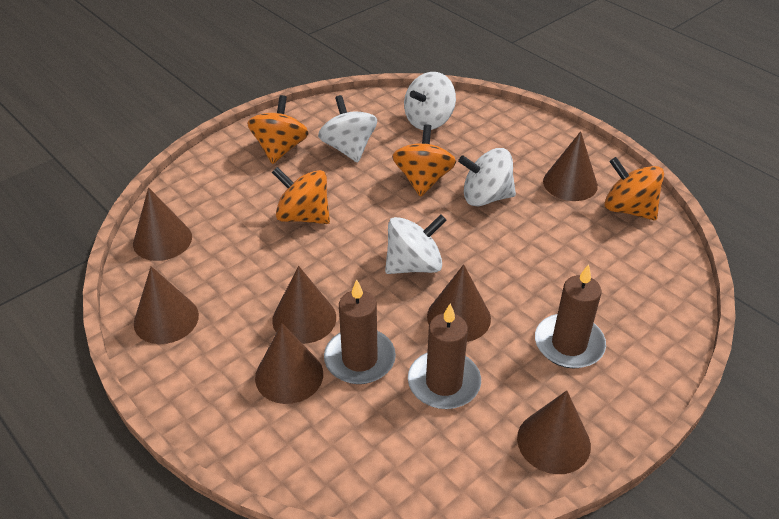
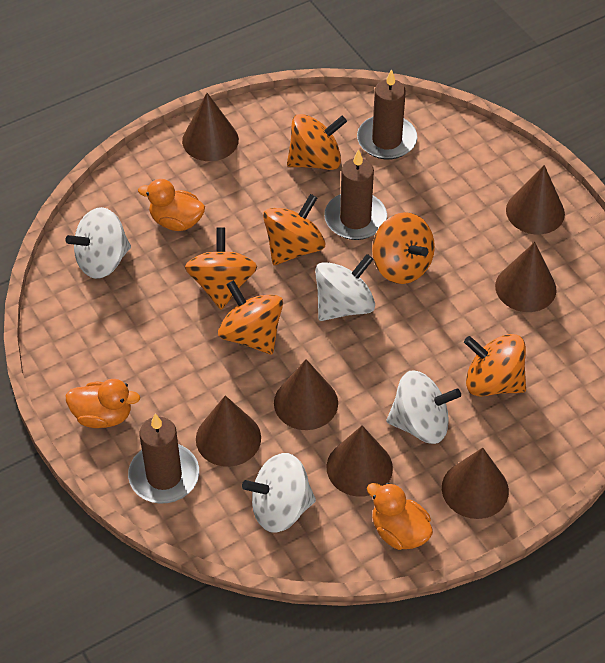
orange duck: 0 -> 3
orange spinning top: 4 -> 6

